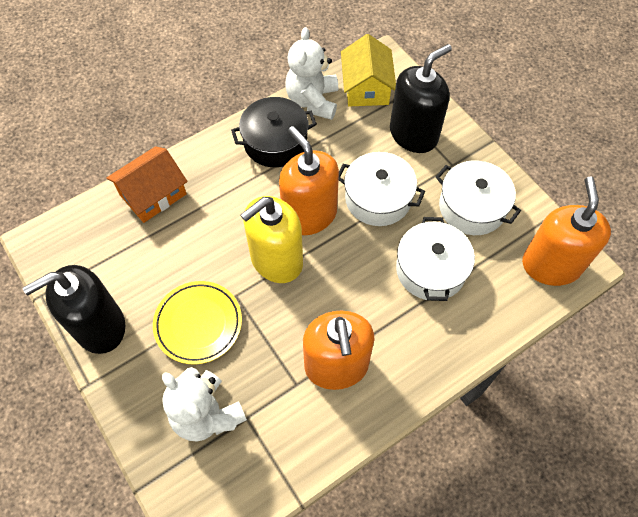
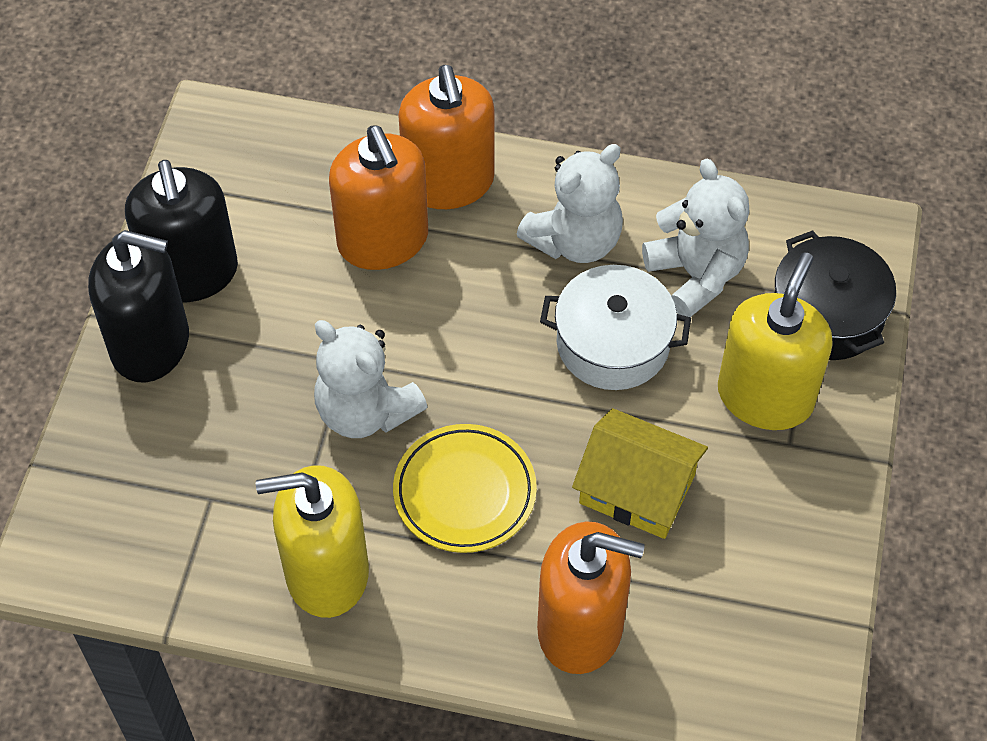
orange house: 1 -> 0
white pot: 3 -> 1
white teddy bear: 2 -> 3
yellow soap dispenser: 1 -> 2

